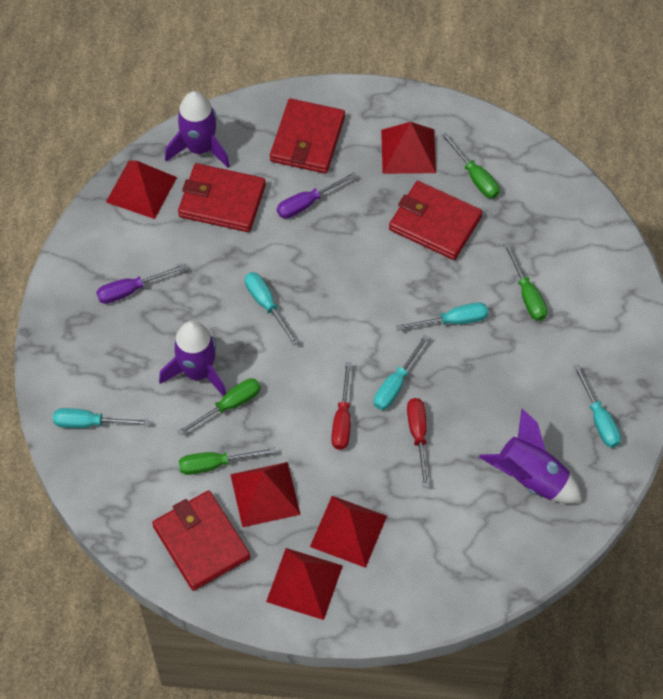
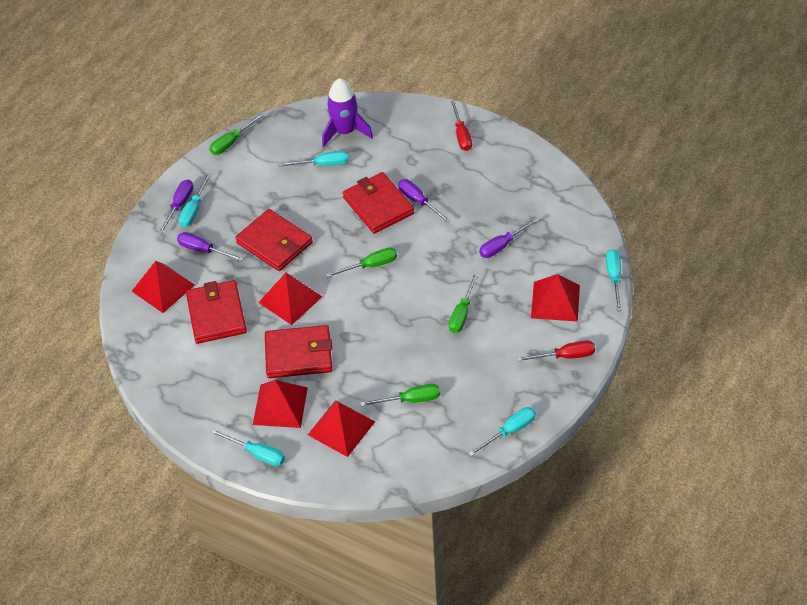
purple rocket: 3 -> 1
purple screwdriver: 2 -> 4

